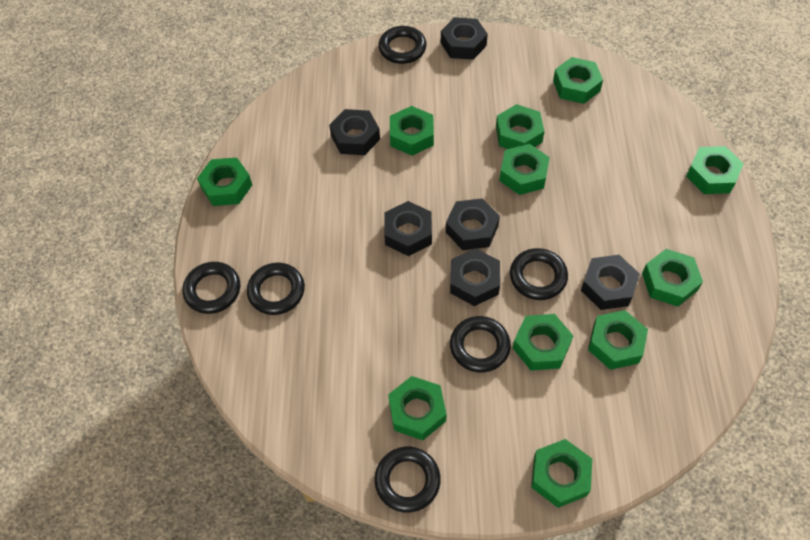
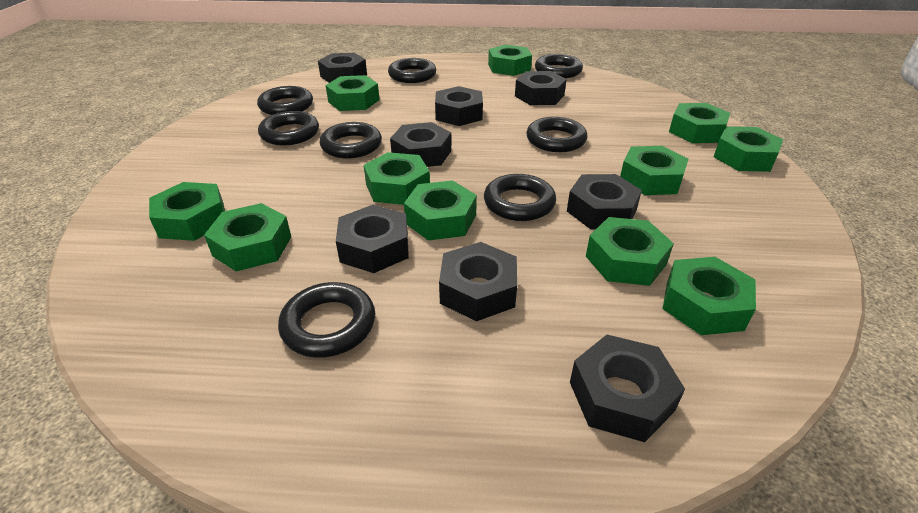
black nut: 6 -> 8
black ring: 6 -> 8

